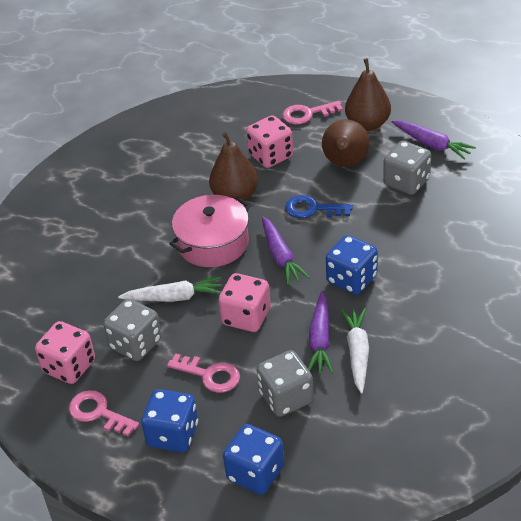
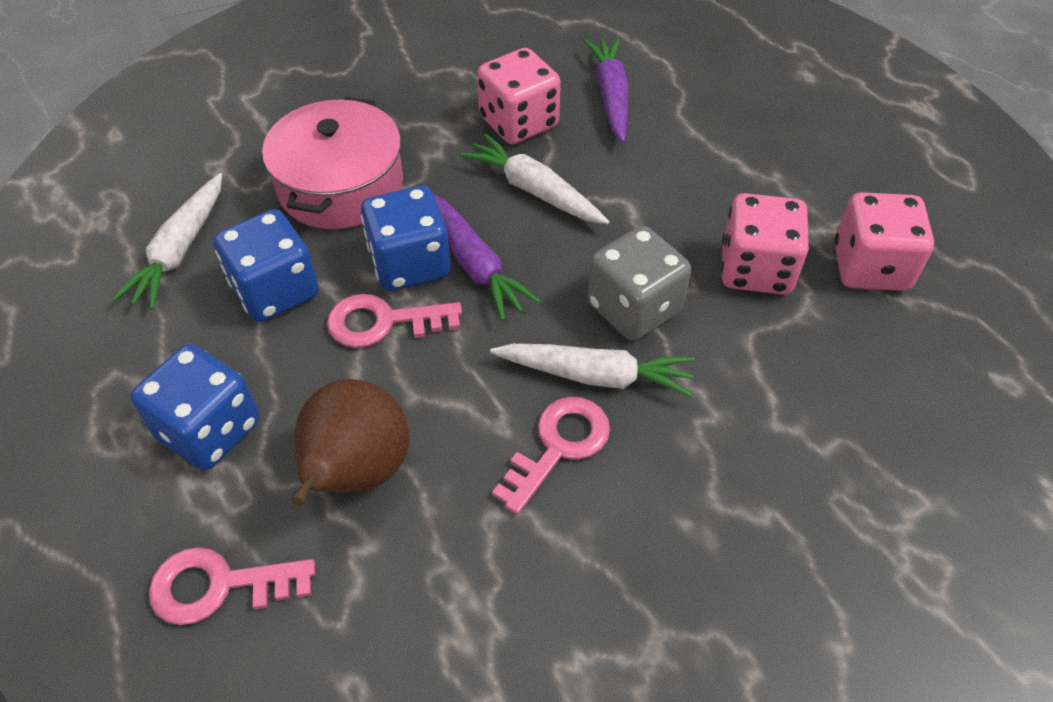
blue key: 1 -> 0
brown pear: 3 -> 1
grey dice: 3 -> 1
purple carrot: 3 -> 2
white carrot: 2 -> 3

